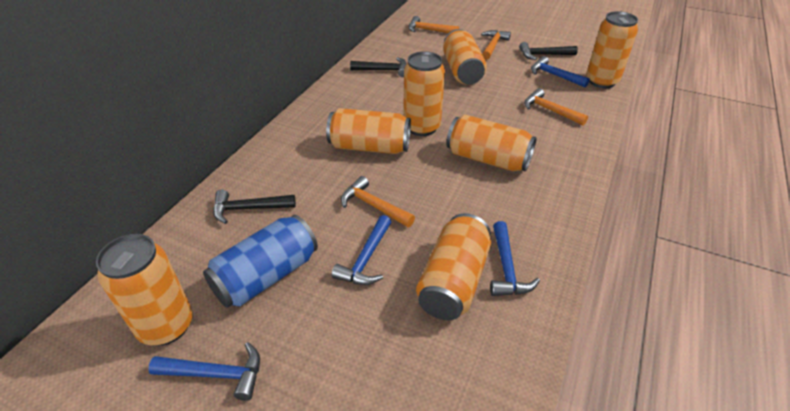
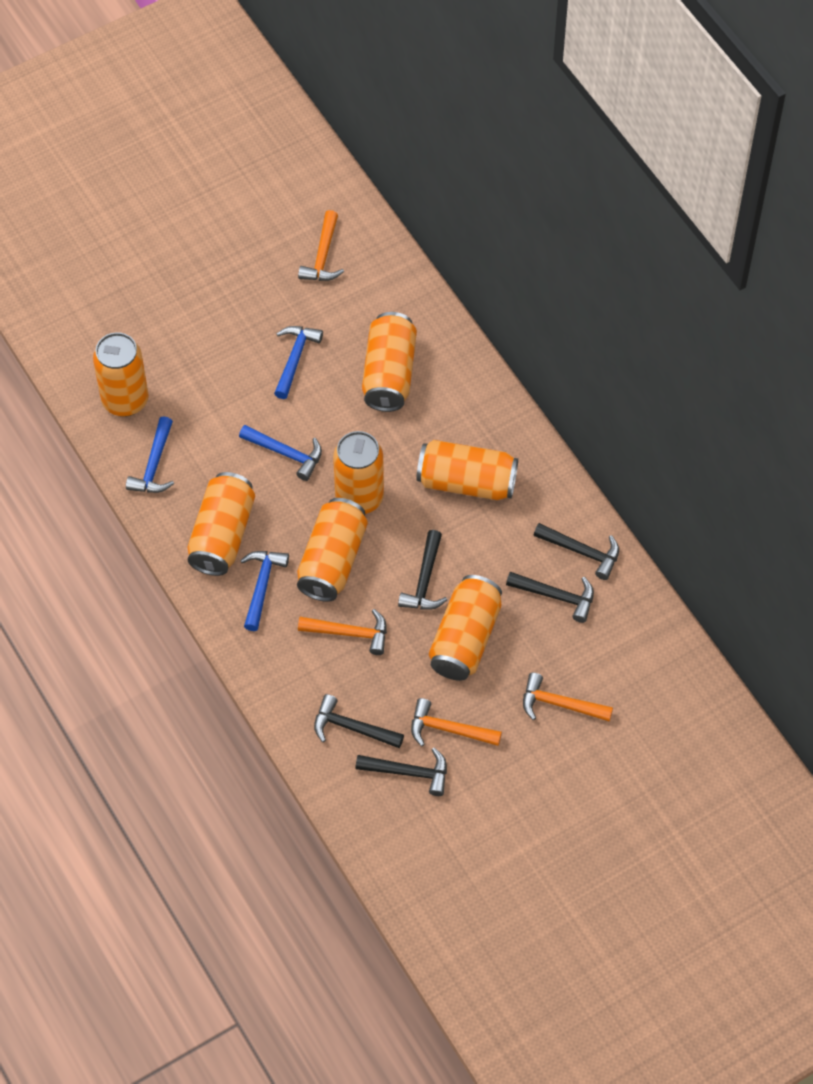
black hammer: 3 -> 5
blue can: 1 -> 0

